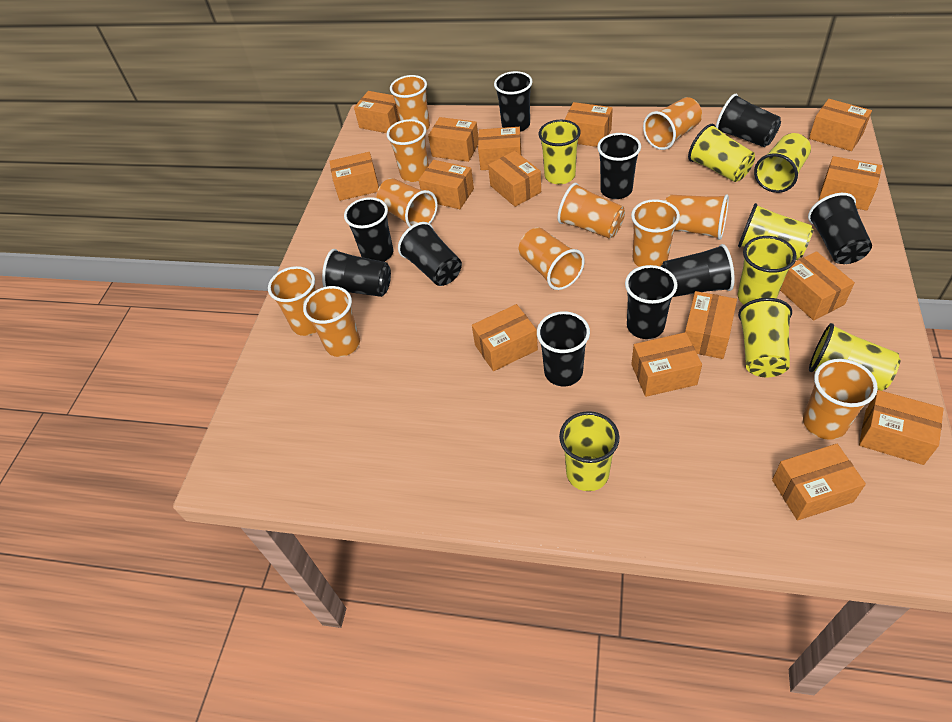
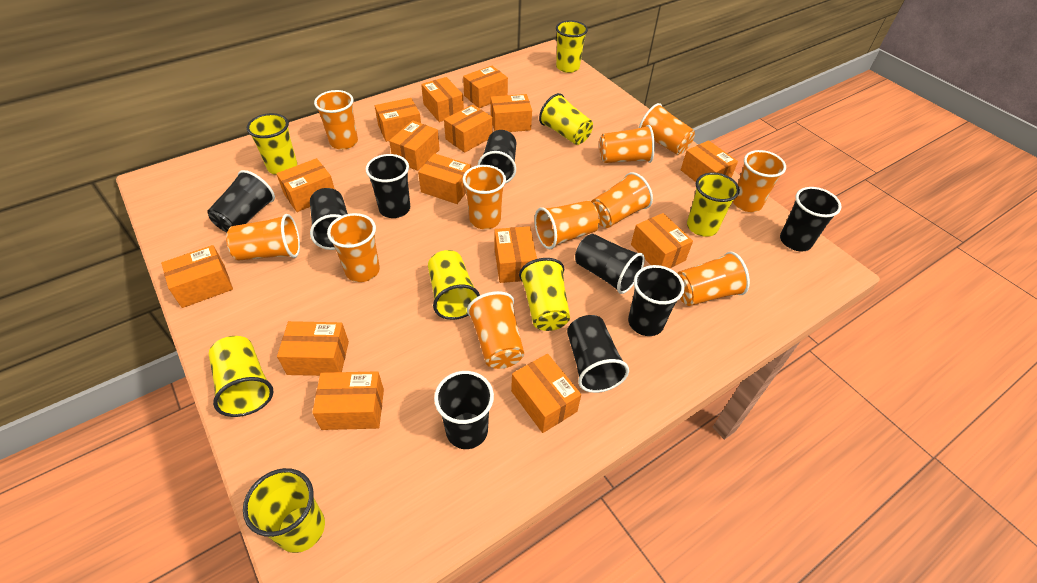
black cup: 10 -> 9

